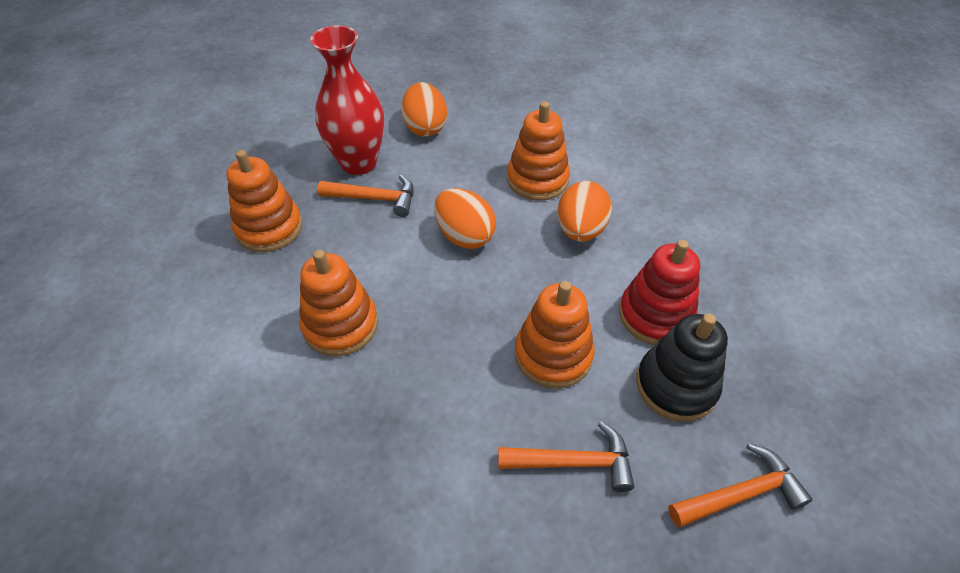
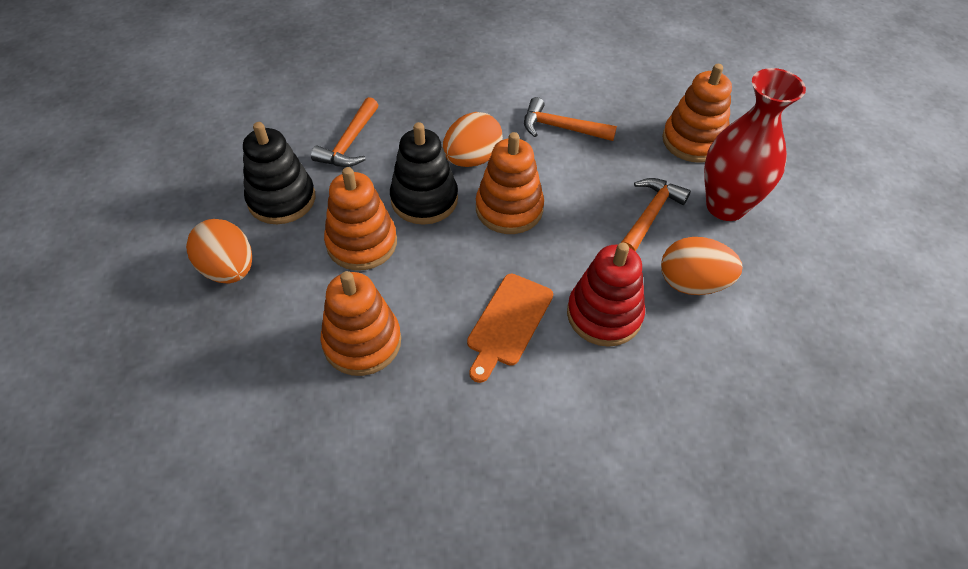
black stacking toy: 1 -> 2
orange cutting board: 0 -> 1

